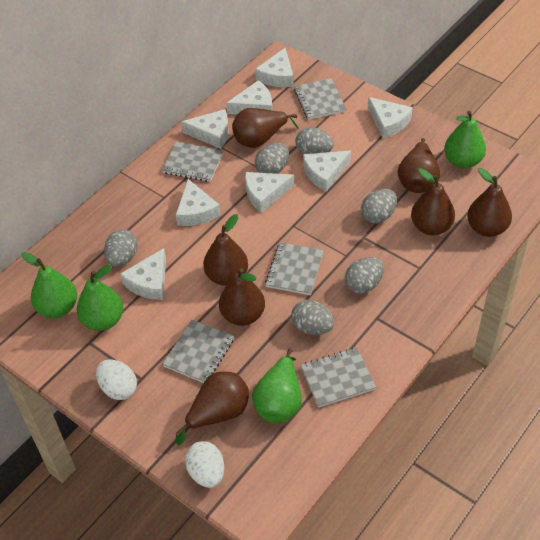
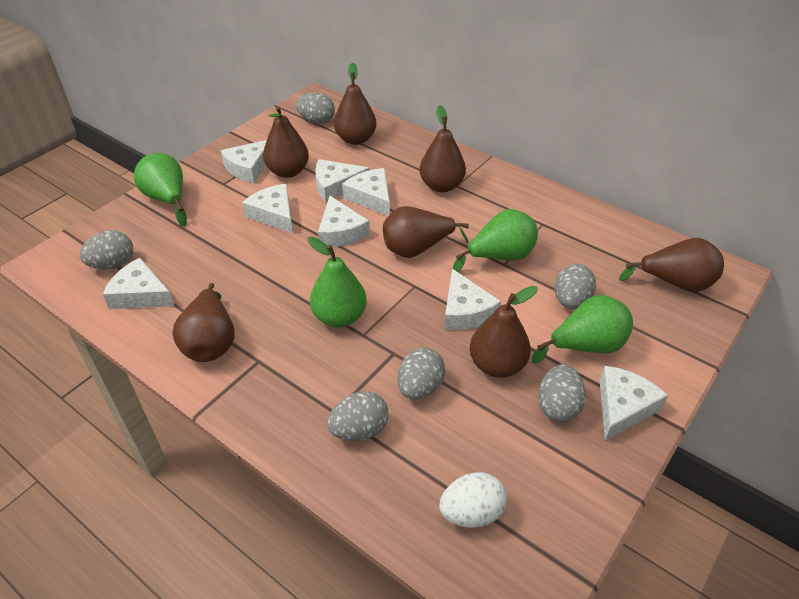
grey notebook: 5 -> 0
white egg: 2 -> 1

